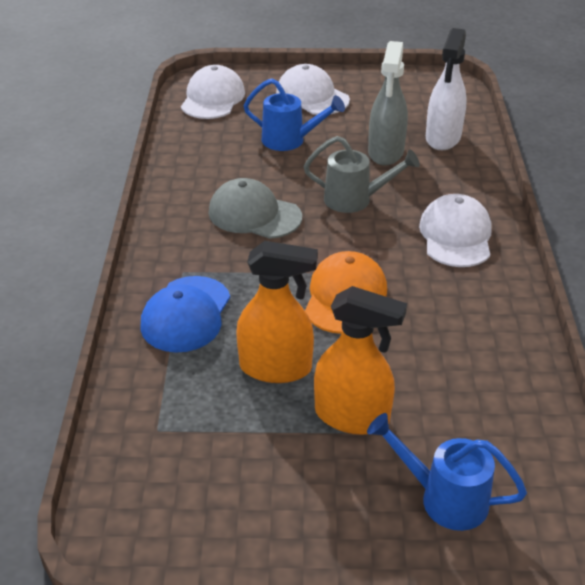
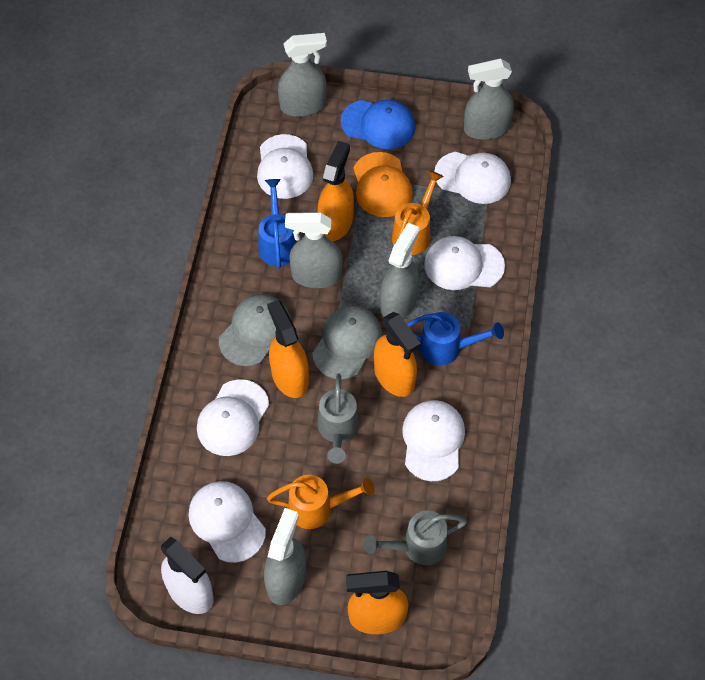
grey cap: 1 -> 2
grey spray bottle: 1 -> 5
grey watering can: 1 -> 2
orange spray bottle: 2 -> 4
orange watering can: 0 -> 2
white cap: 3 -> 6

